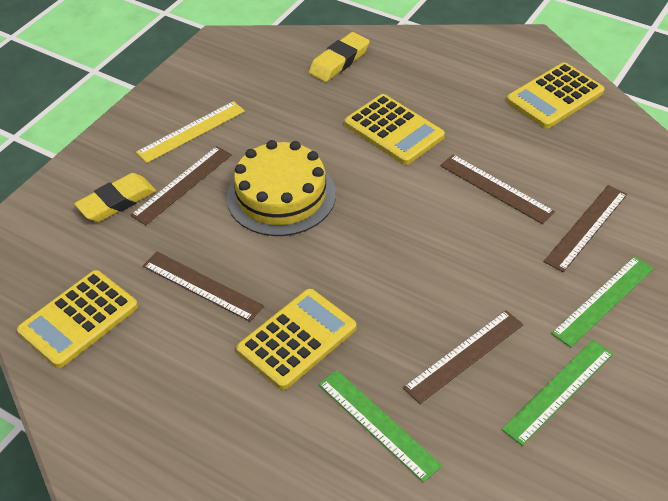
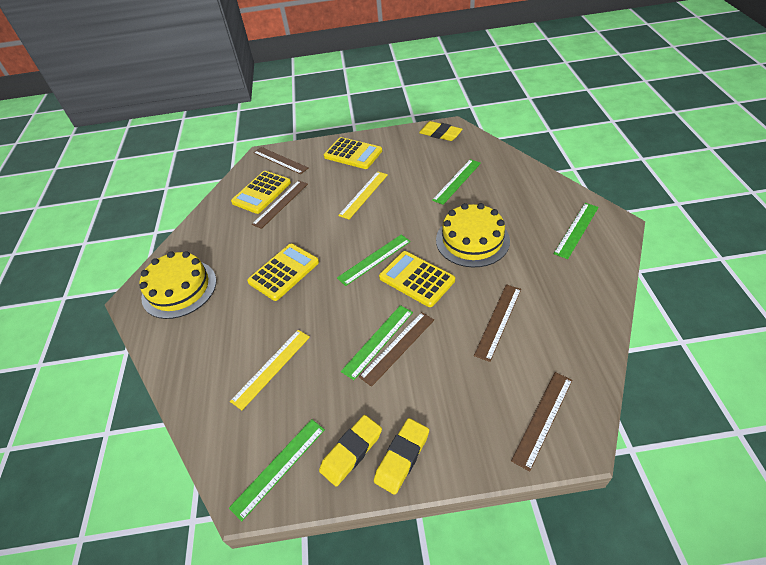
green ruler: 3 -> 5
yellow cake: 1 -> 2
yellow eraser: 2 -> 3
yellow ruler: 1 -> 2

